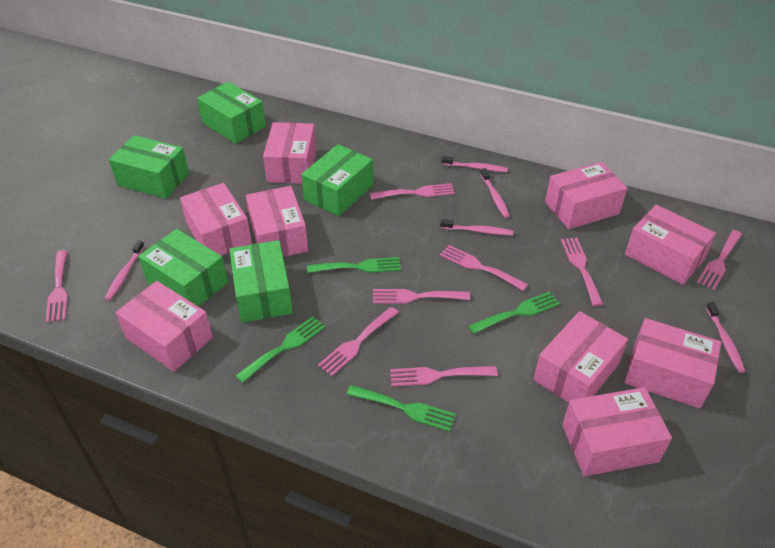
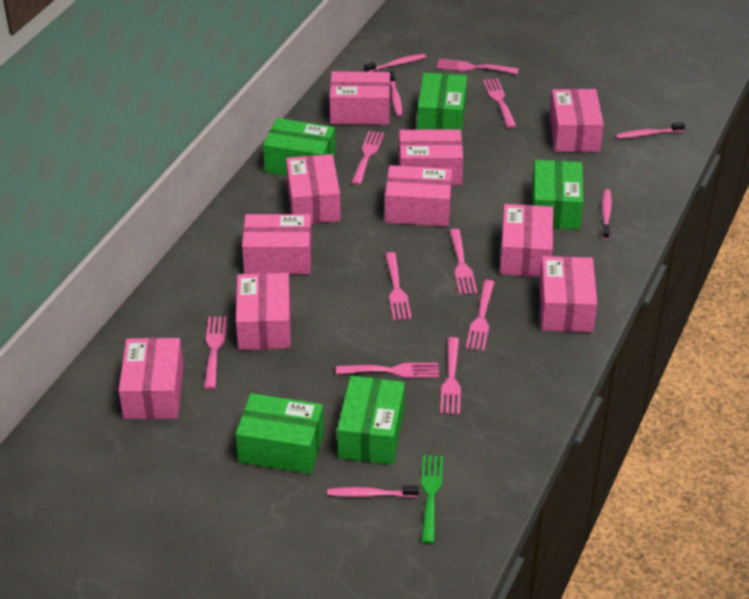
green fork: 4 -> 1
pink box: 9 -> 10
pink fork: 8 -> 9

